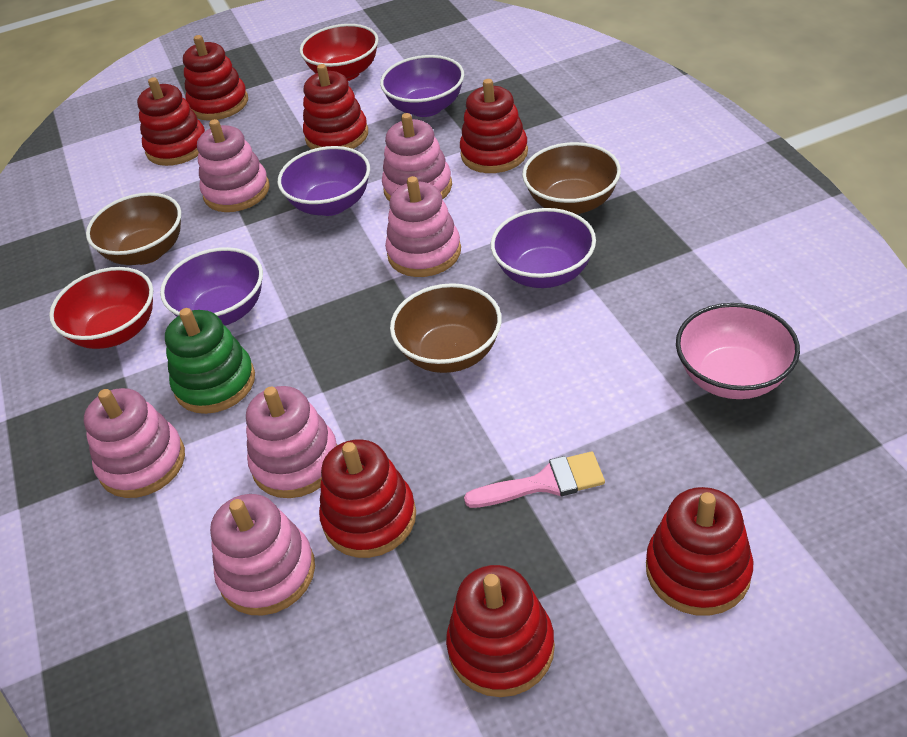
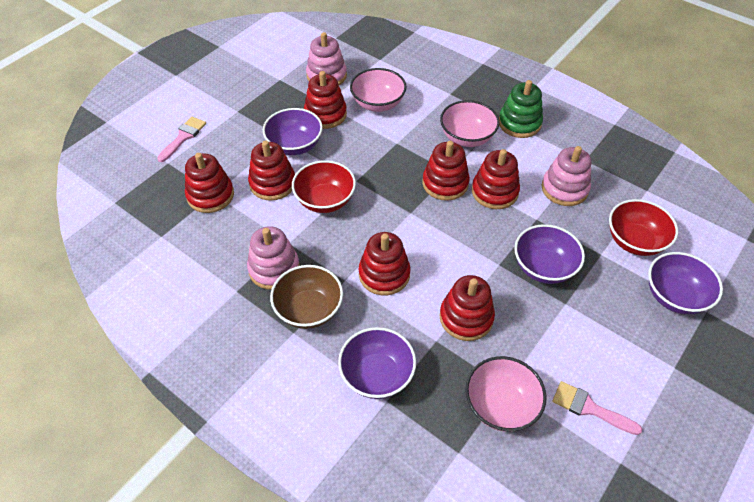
brown bowl: 3 -> 1
pink bowl: 1 -> 3
pink brush: 1 -> 2
pink stacking toy: 6 -> 3

